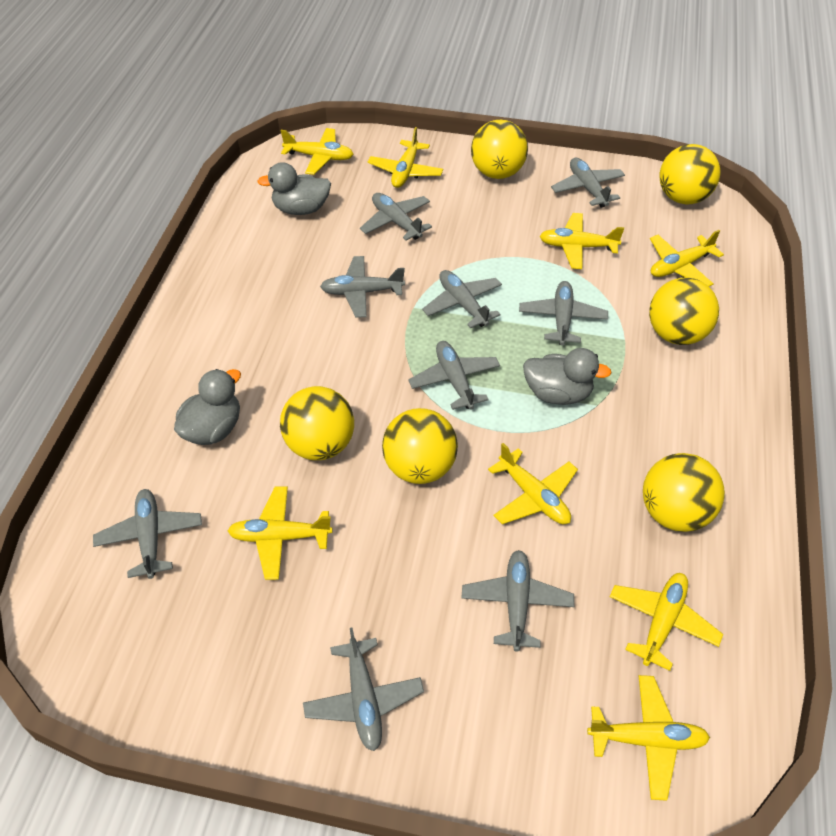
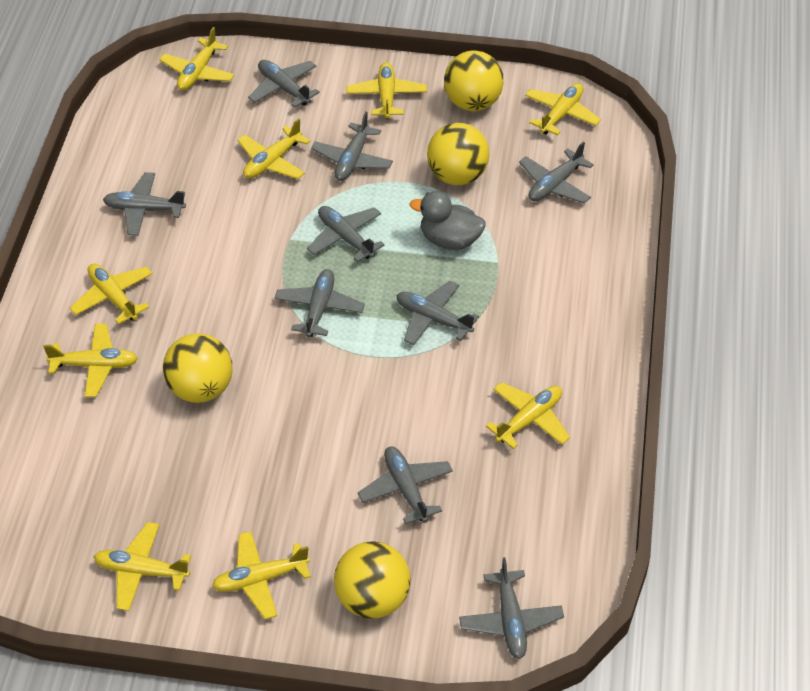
grey duck: 3 -> 1
yellow ball: 6 -> 4
yellow plane: 8 -> 9

